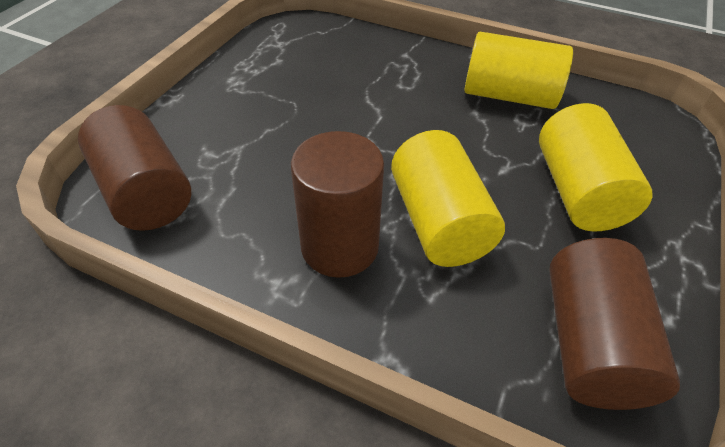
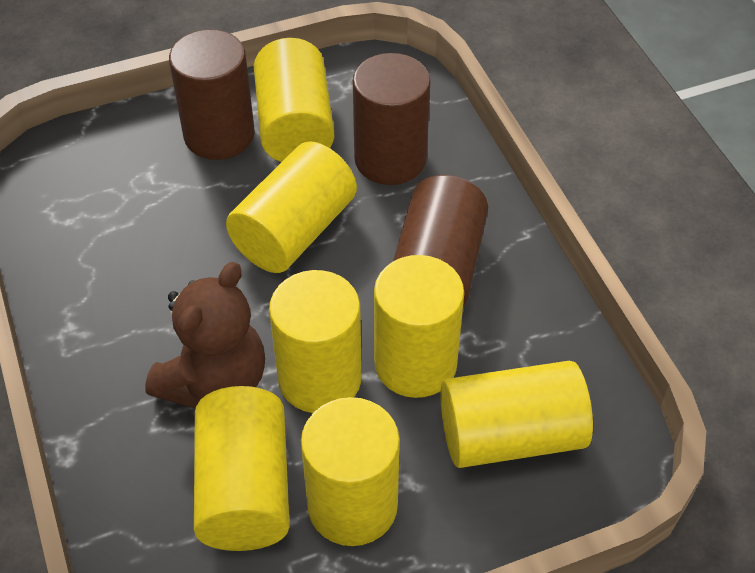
brown teddy bear: 0 -> 1
yellow cylinder: 3 -> 7

